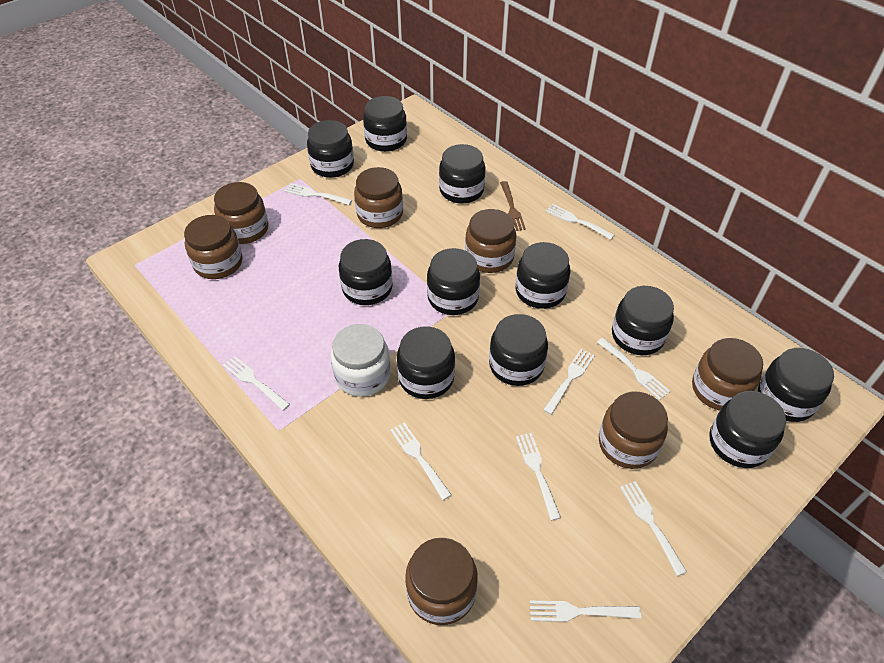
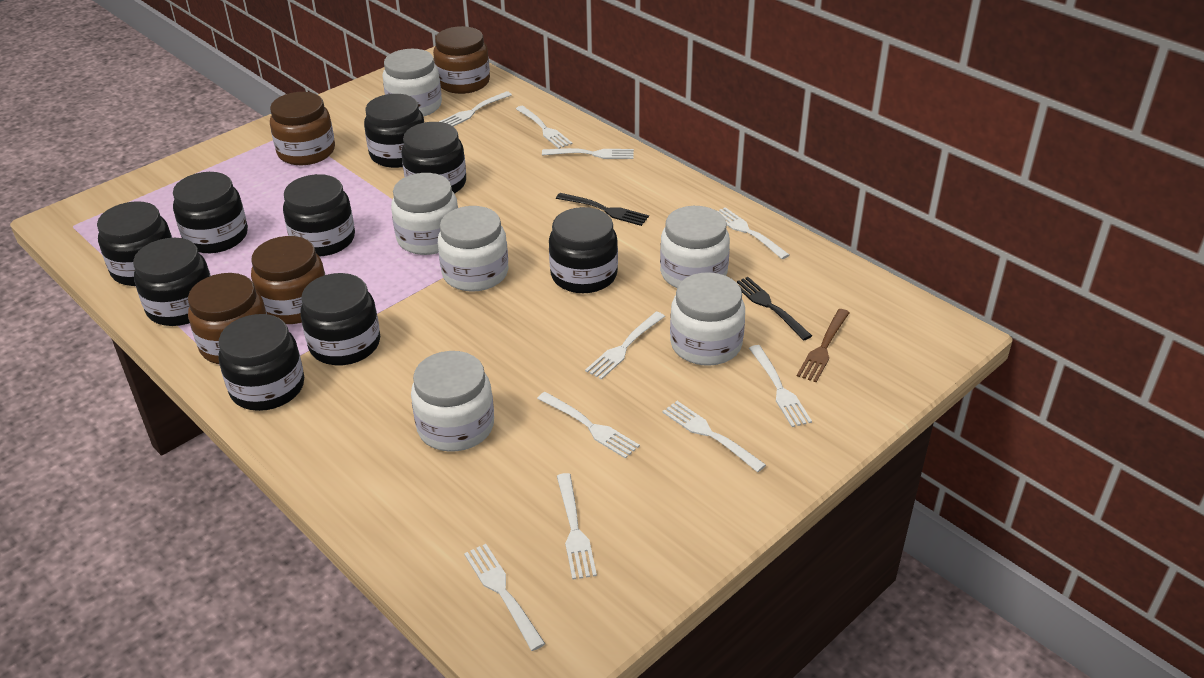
black fork: 0 -> 2
black jar: 11 -> 9
brown jar: 7 -> 4
white fork: 9 -> 10
white jar: 1 -> 6

